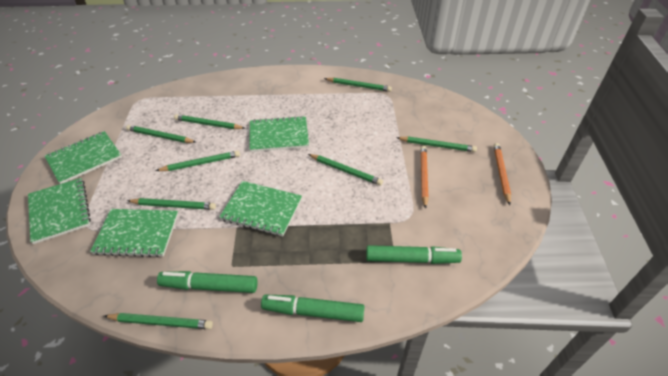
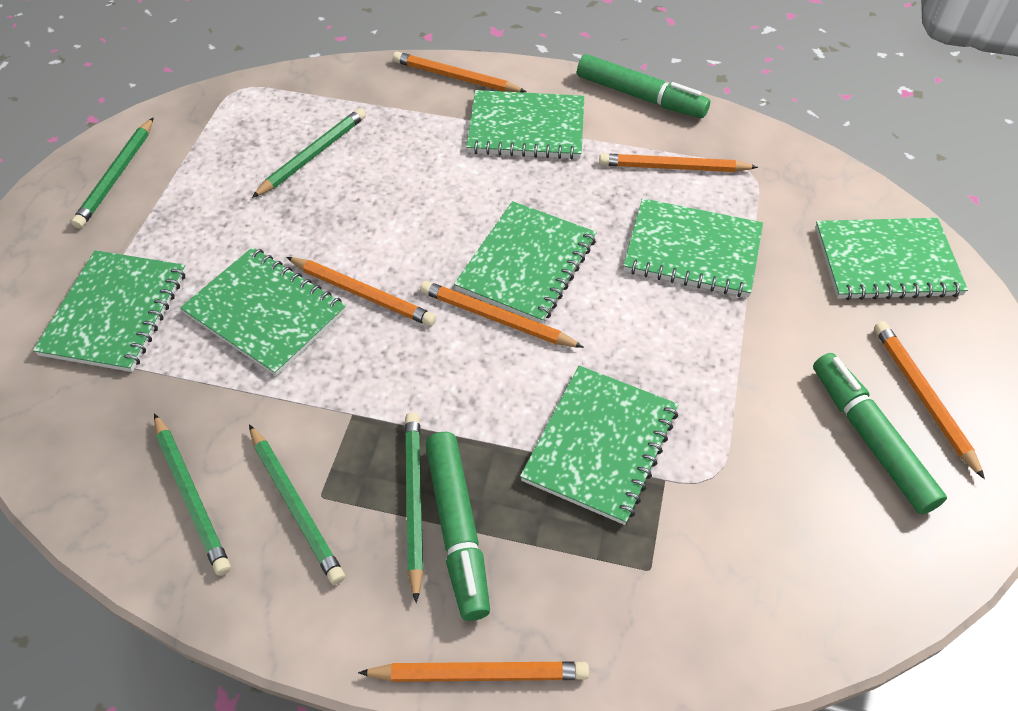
green notebook: 5 -> 7
green pencil: 8 -> 5
orange pencil: 2 -> 6

